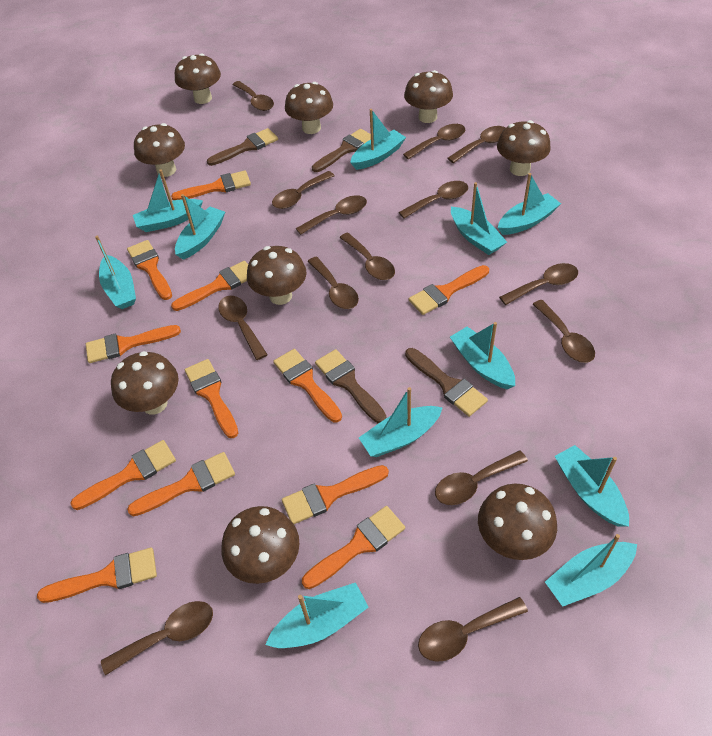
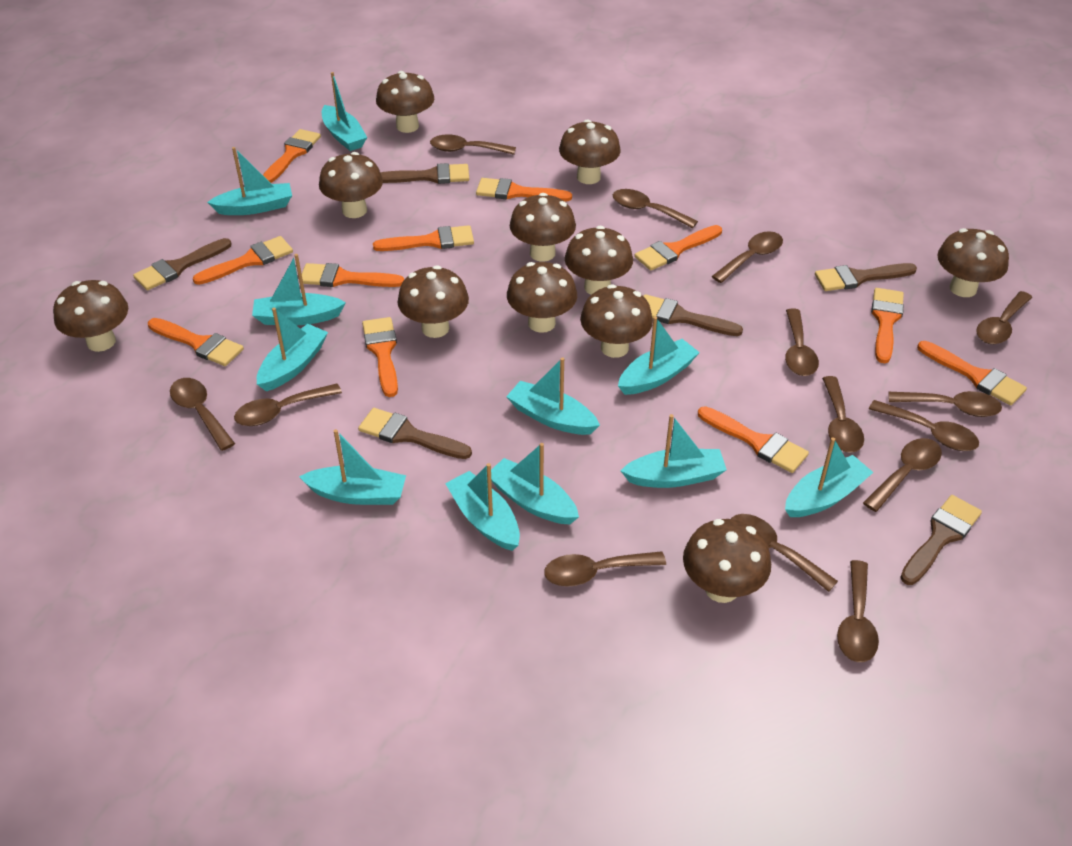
brown brush: 4 -> 6
brown mushroom: 9 -> 11
orange brush: 12 -> 11

